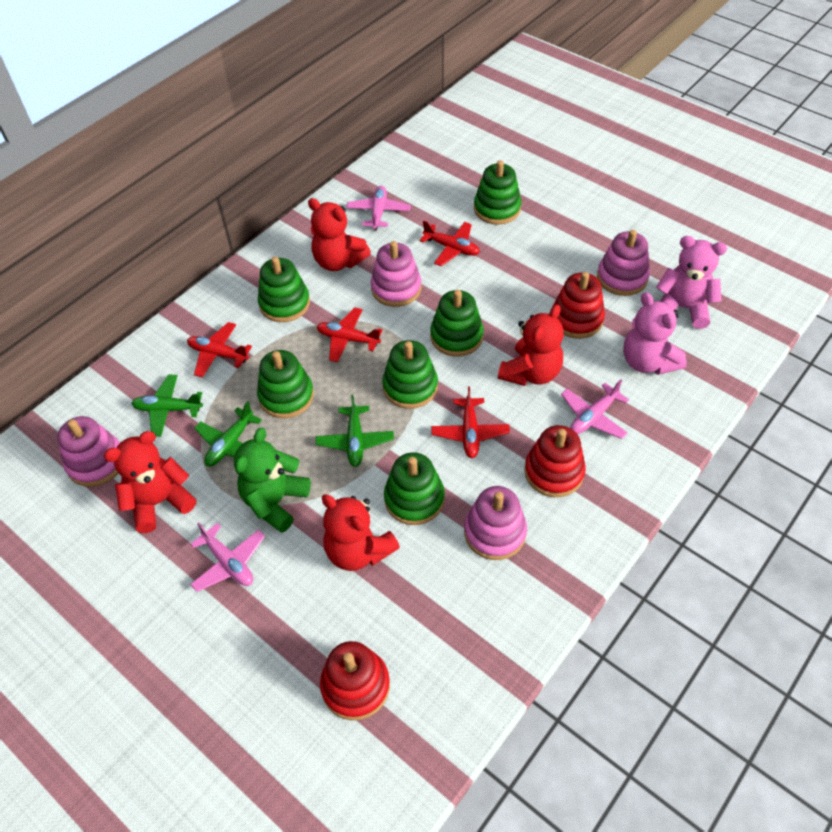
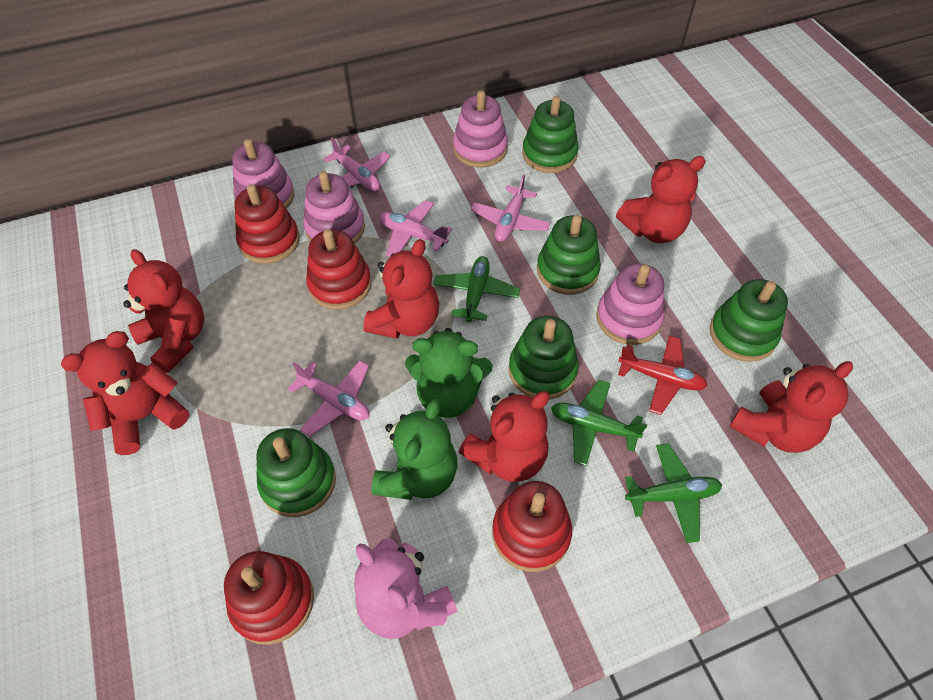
green stacking toy: 6 -> 5
green teddy bear: 1 -> 2
pink plane: 3 -> 4
pink teddy bear: 2 -> 1
red plane: 4 -> 1
red stacking toy: 3 -> 4
red teddy bear: 4 -> 6

